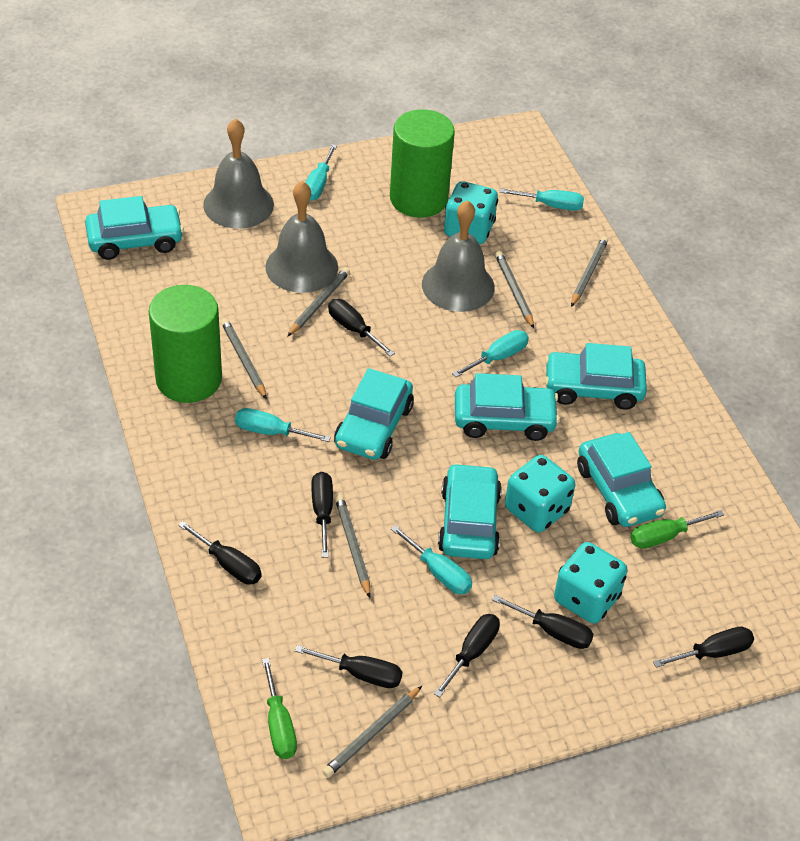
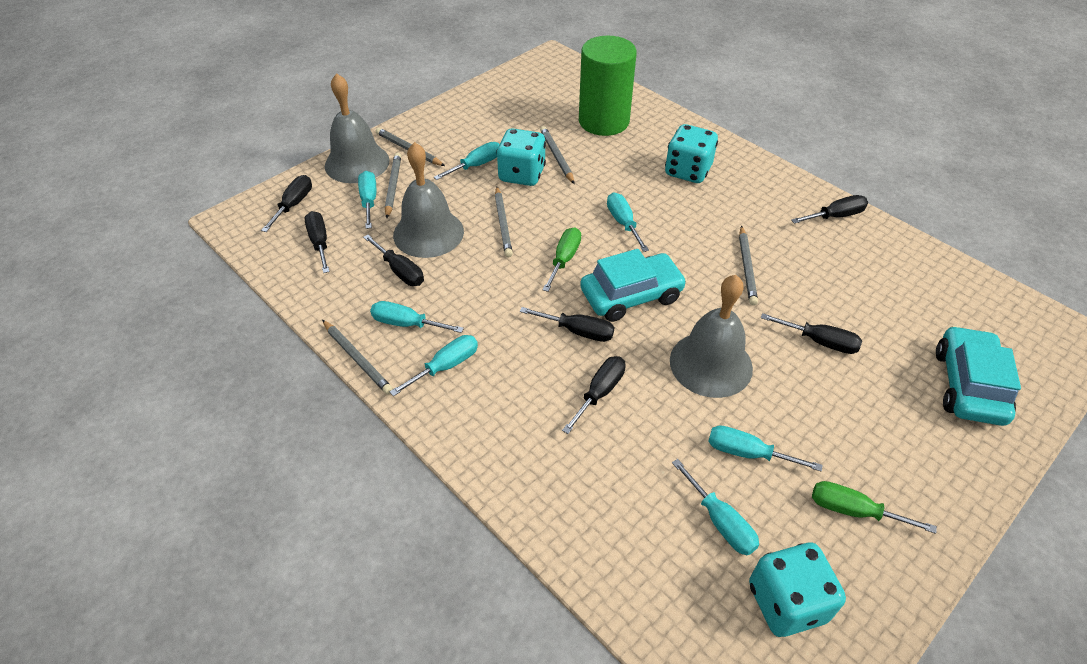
green cylinder: 2 -> 1
turquoise car: 6 -> 2
turquoise screwdriver: 5 -> 7

